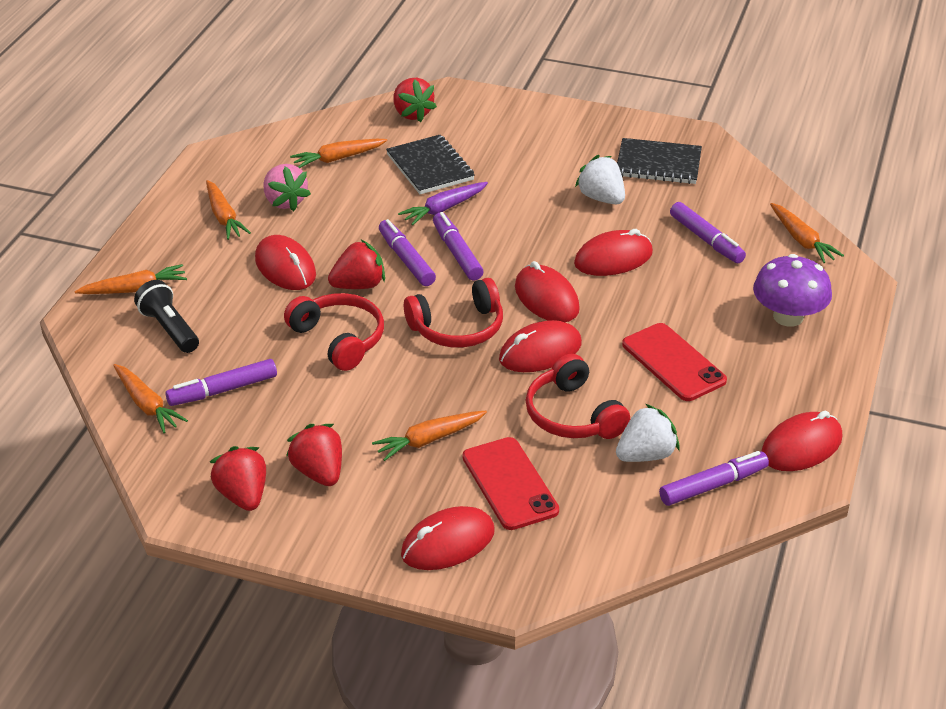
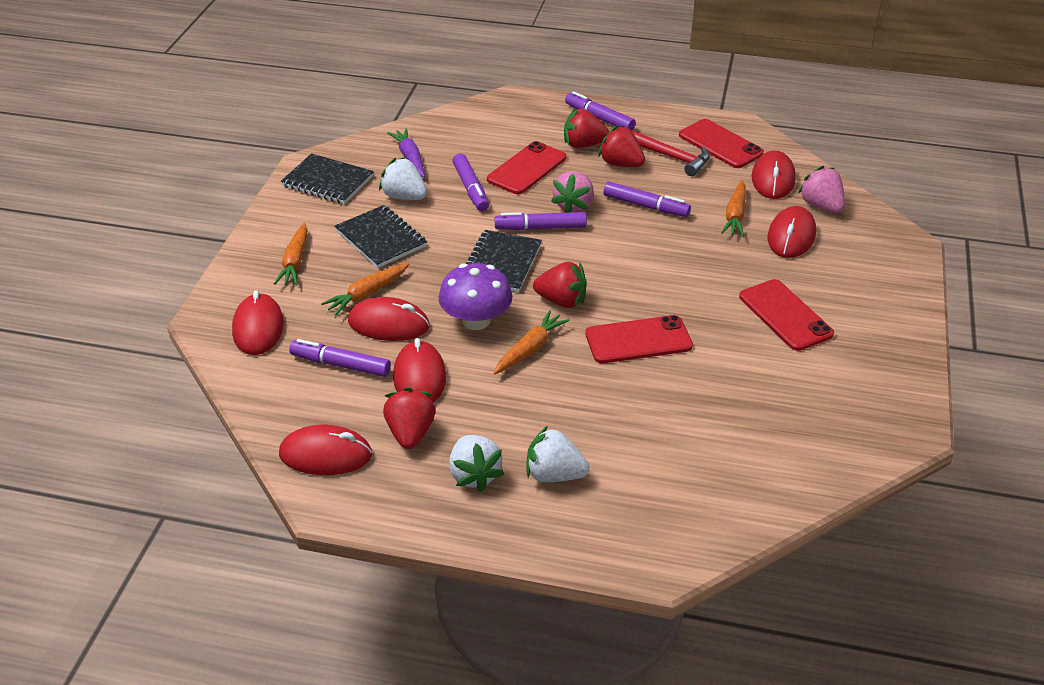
black flashlight: 1 -> 0
black notebook: 2 -> 3
orange carrot: 6 -> 4
pink strawberry: 1 -> 2
red hammer: 0 -> 1
red headphones: 3 -> 0
red phone: 2 -> 4
white strawberry: 2 -> 3

